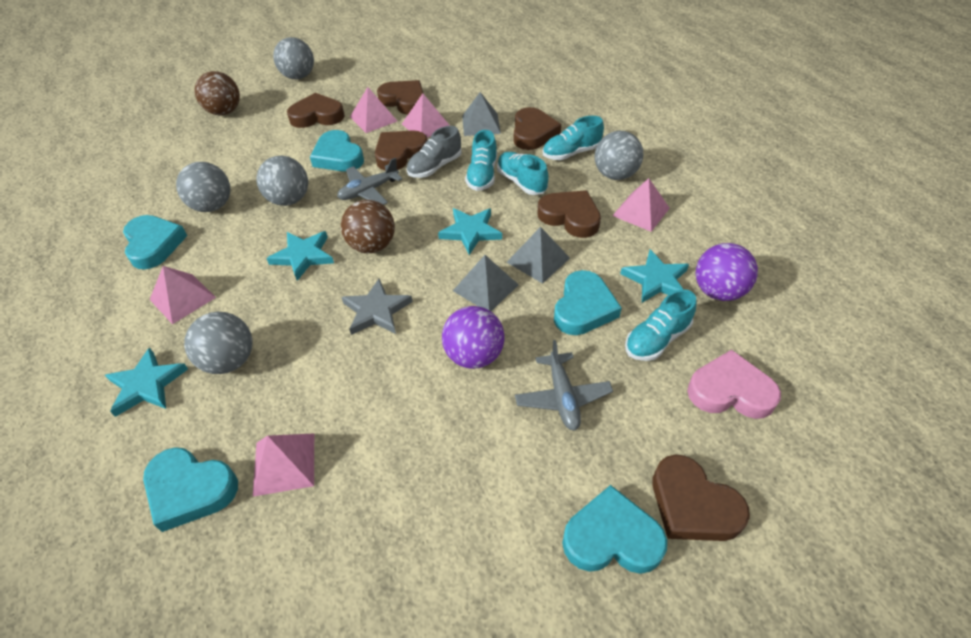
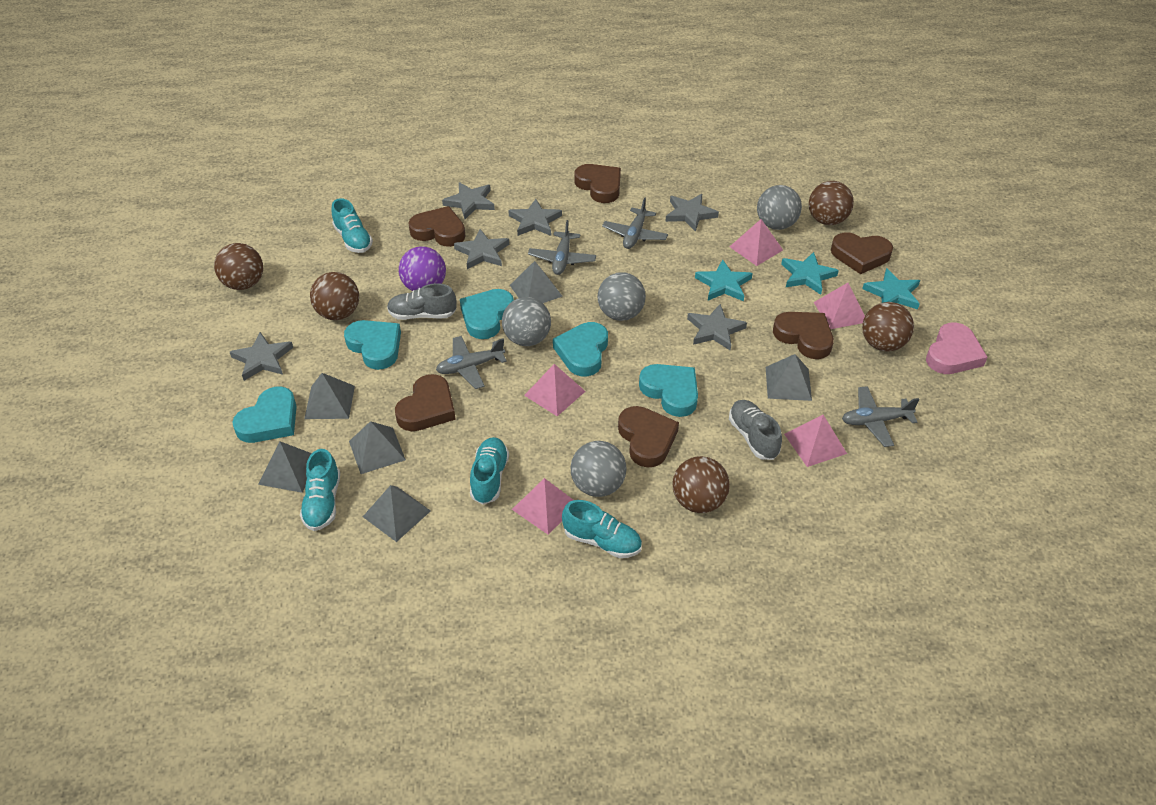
brown ball: 2 -> 5
grey ball: 5 -> 4
grey plane: 2 -> 4
grey pyramid: 3 -> 6
grey shoe: 1 -> 2
grey star: 1 -> 6
purple ball: 2 -> 1
turquoise star: 4 -> 3

